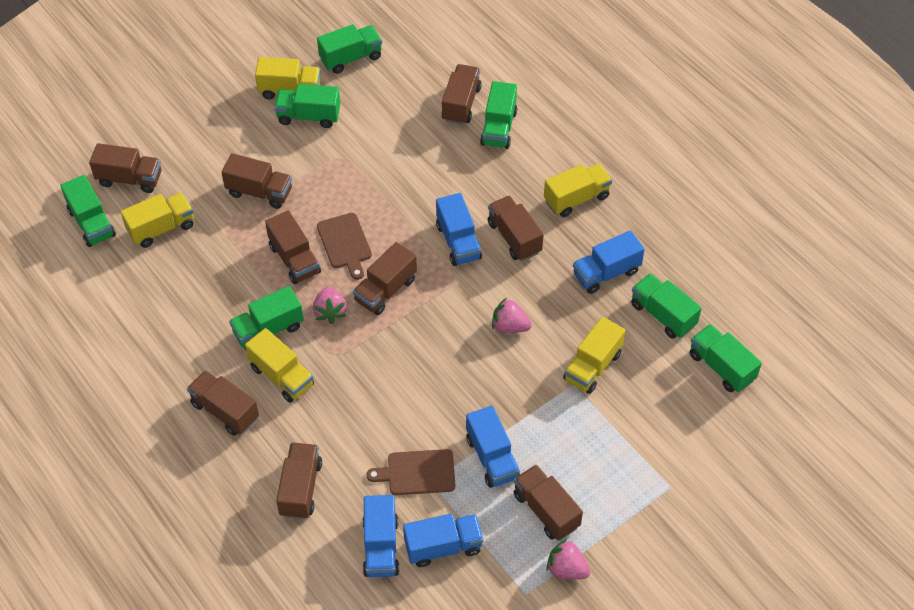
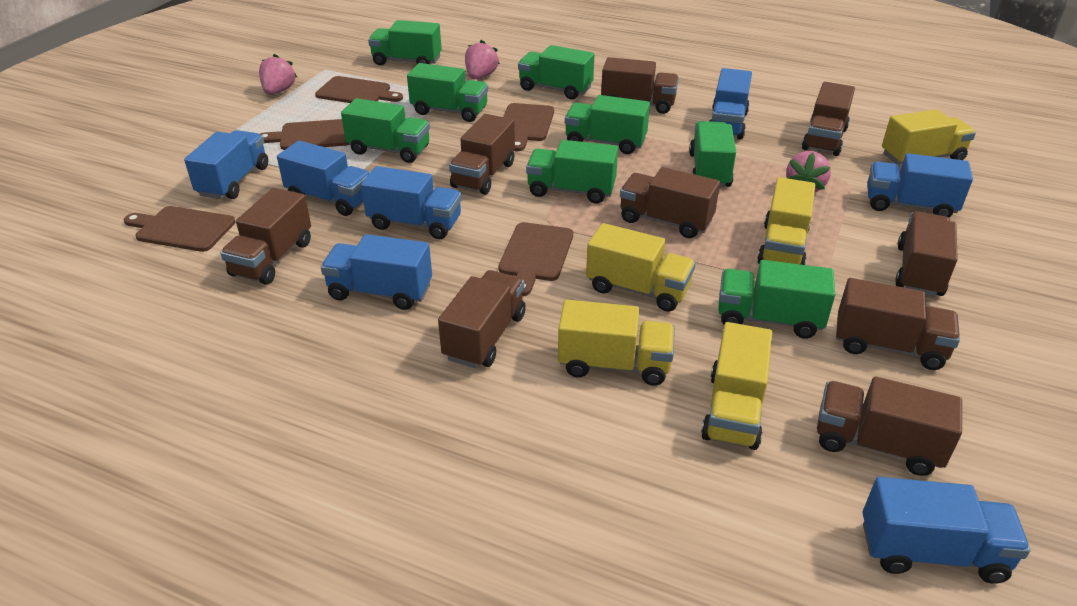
blue truck: 5 -> 7
brown cutting board: 2 -> 5
green truck: 7 -> 8

